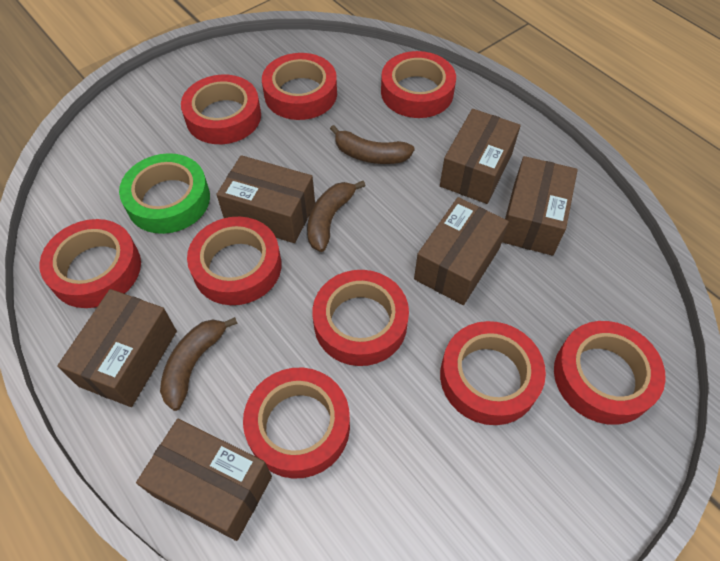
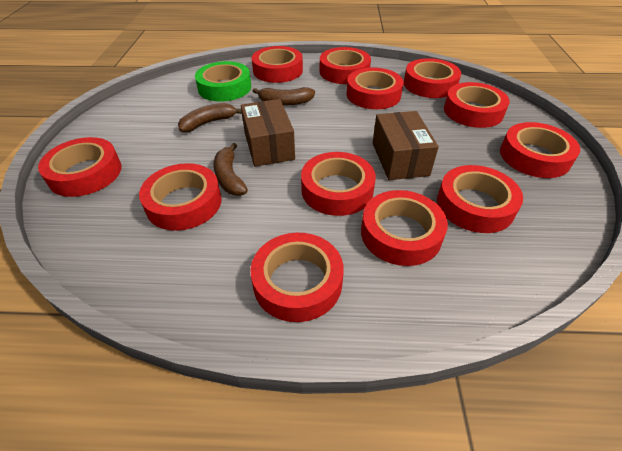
brown box: 6 -> 2
red tape: 9 -> 12

